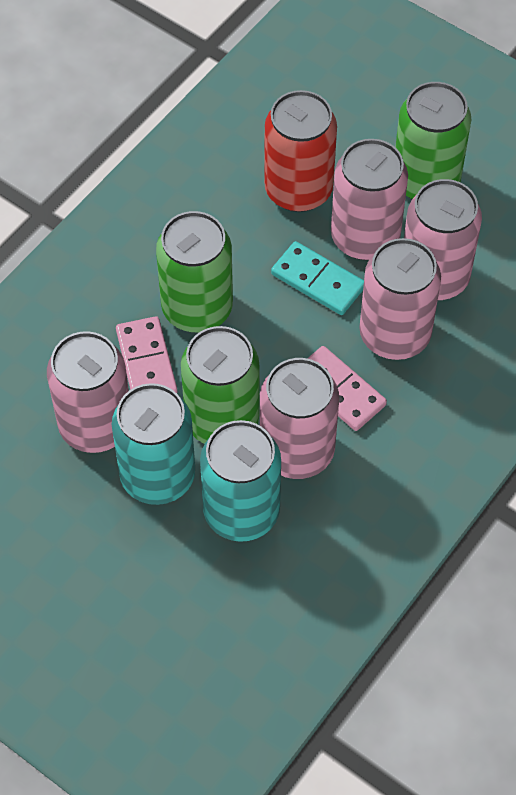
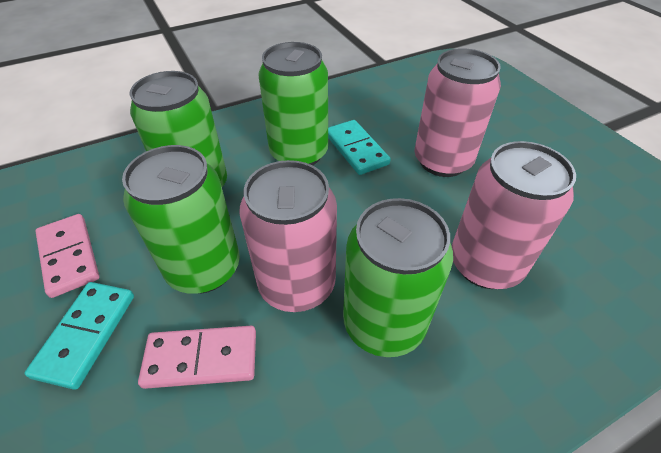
green can: 3 -> 4
pink can: 5 -> 3
red can: 1 -> 0
turquoise can: 2 -> 0
turquoise domino: 1 -> 2

